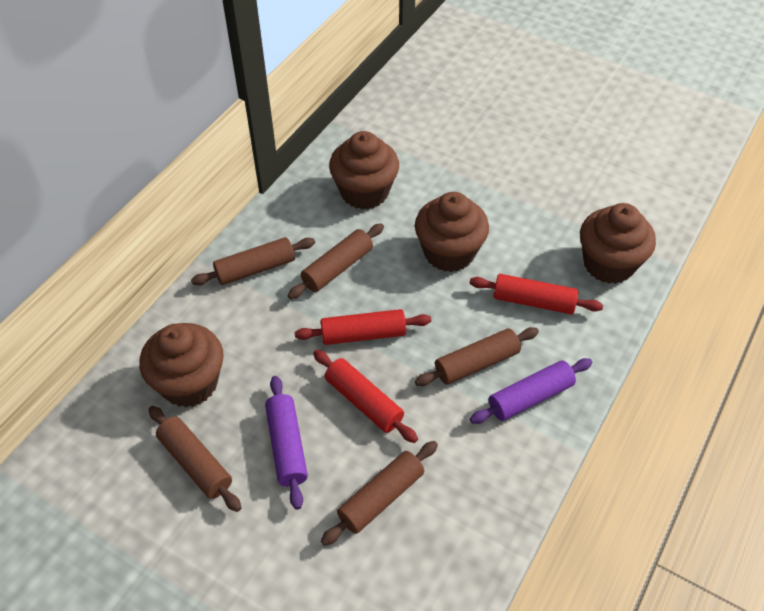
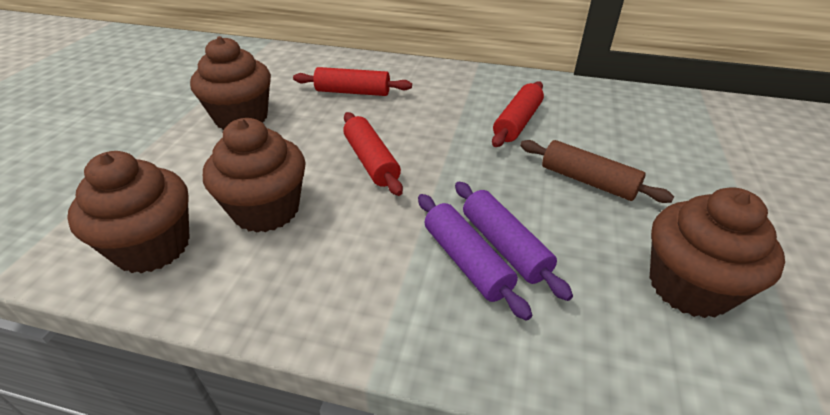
brown rolling pin: 5 -> 1

